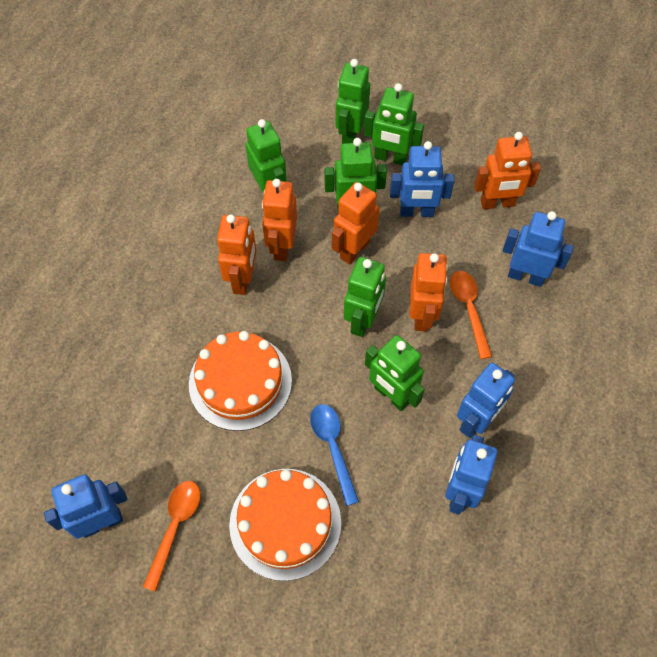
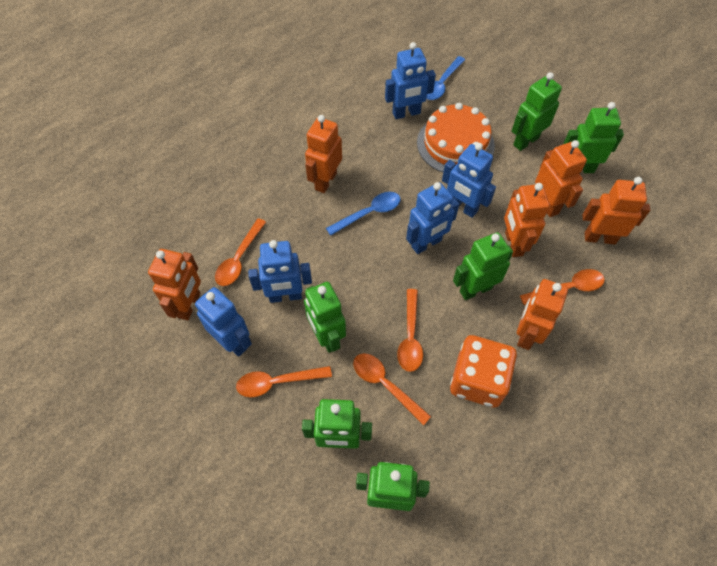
blue spoon: 1 -> 2
orange cake: 2 -> 1
orange dice: 0 -> 1
orange robot: 5 -> 6
orange spoon: 2 -> 5

